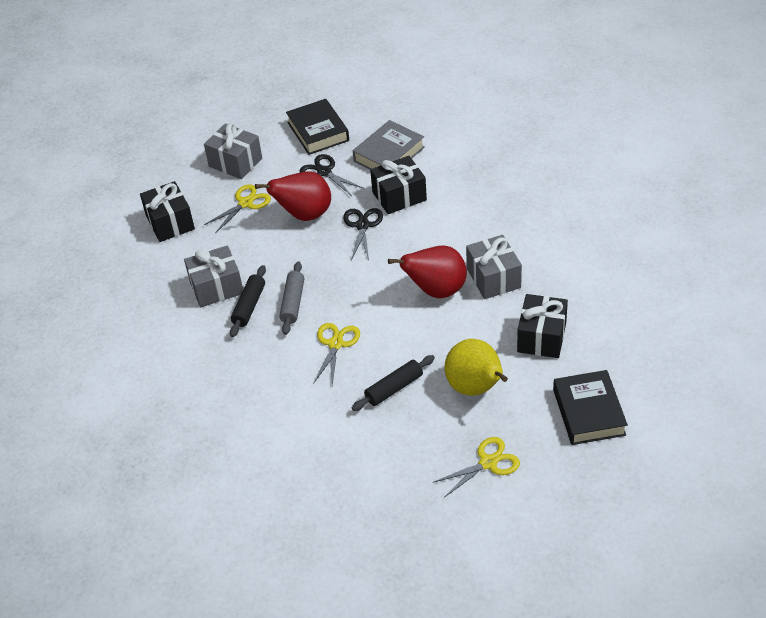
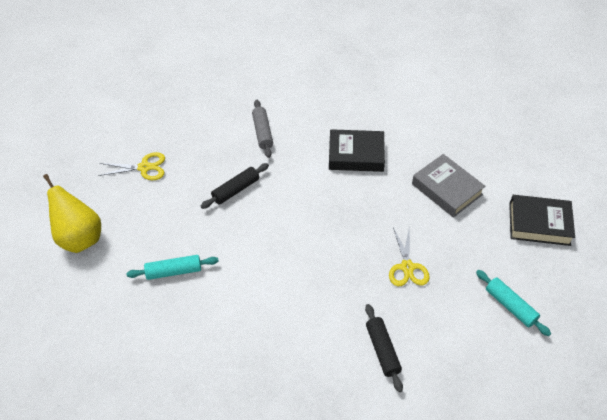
black gift: 3 -> 0
black scissors: 2 -> 0
grey gift: 3 -> 0
red pear: 2 -> 0
turquoise rolling pin: 0 -> 2
yellow scissors: 3 -> 2

